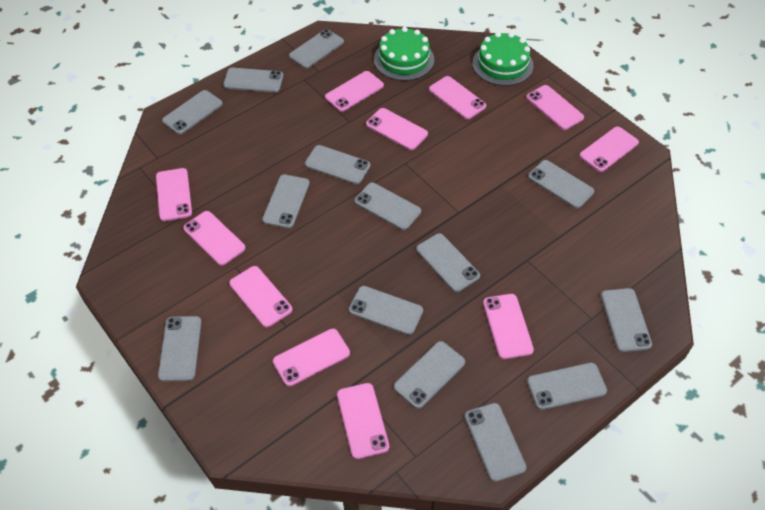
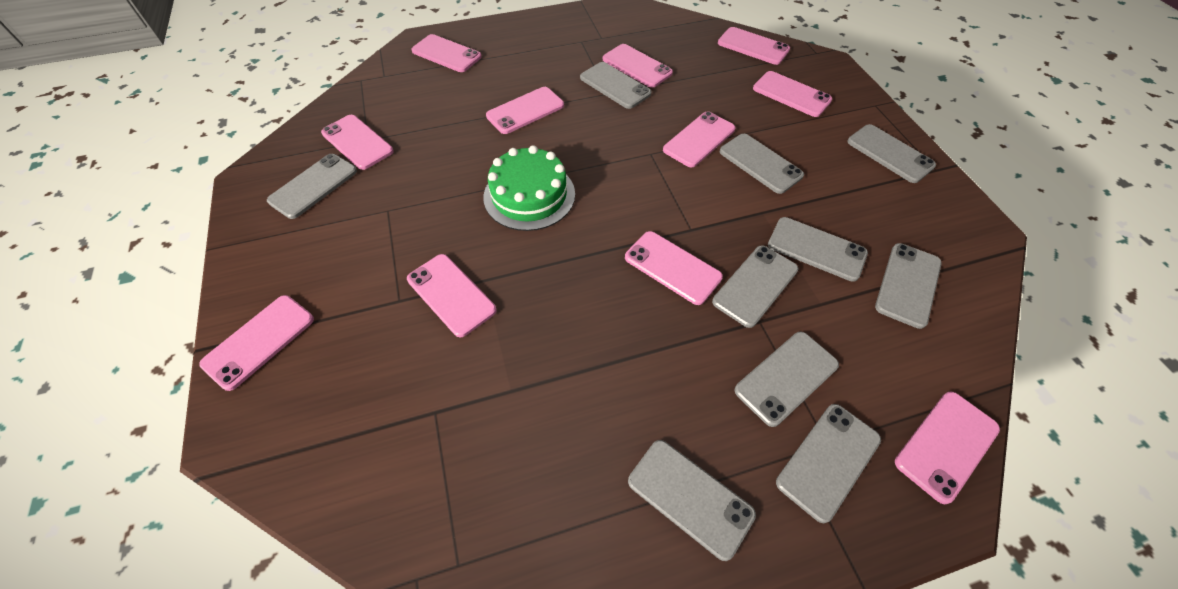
green cake: 2 -> 1
grey phone: 14 -> 10

